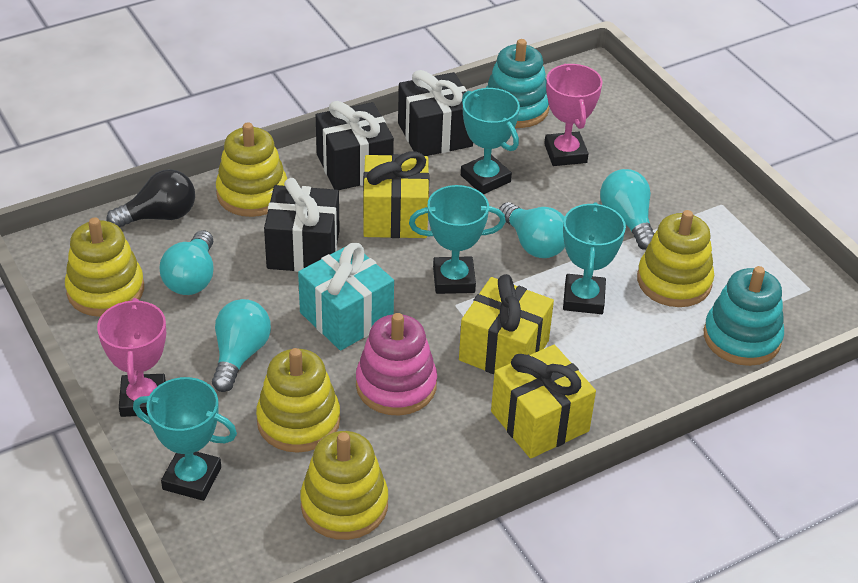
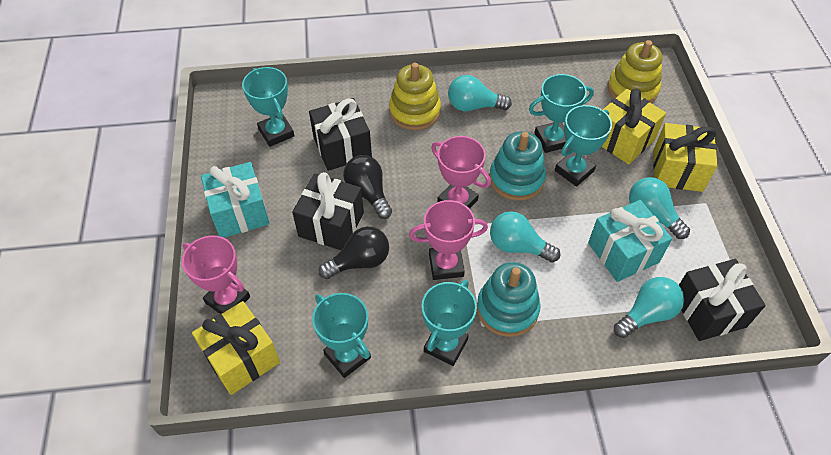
black light bulb: 1 -> 2
pink stacking toy: 1 -> 0
pink trophy: 2 -> 3
turquoise gift: 1 -> 2
turquoise trophy: 4 -> 5
yellow stacking toy: 5 -> 2

